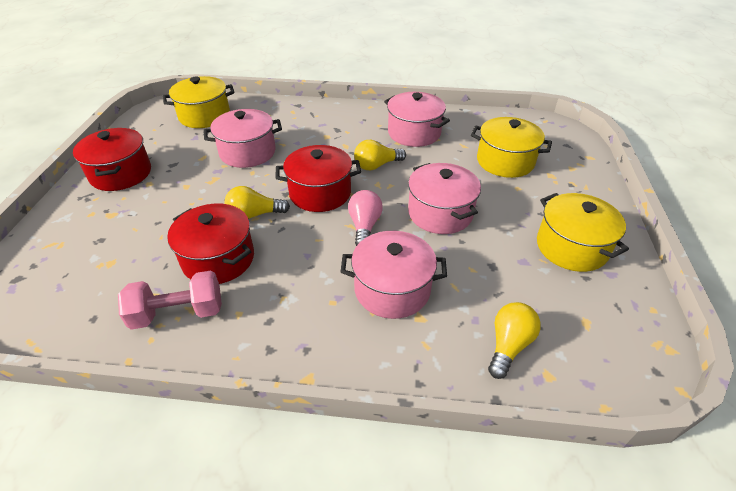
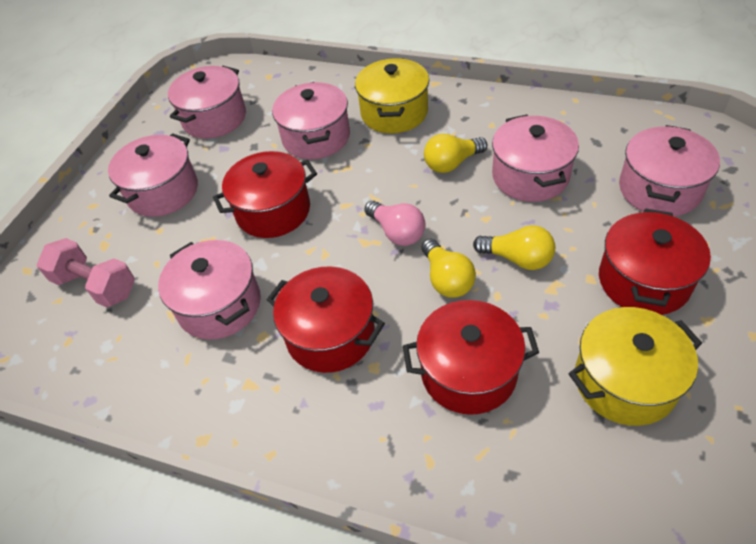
pink pot: 4 -> 6
red pot: 3 -> 4
yellow pot: 3 -> 2

